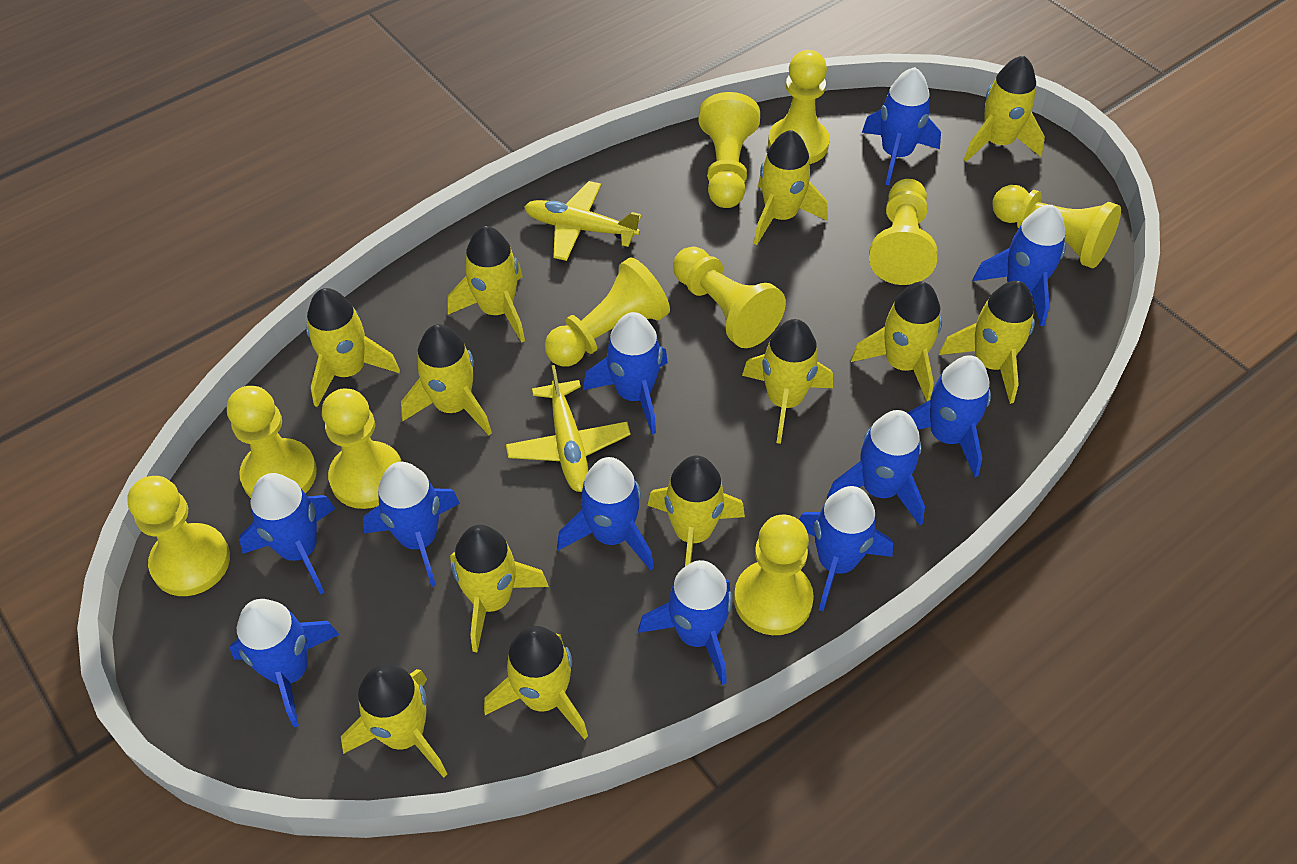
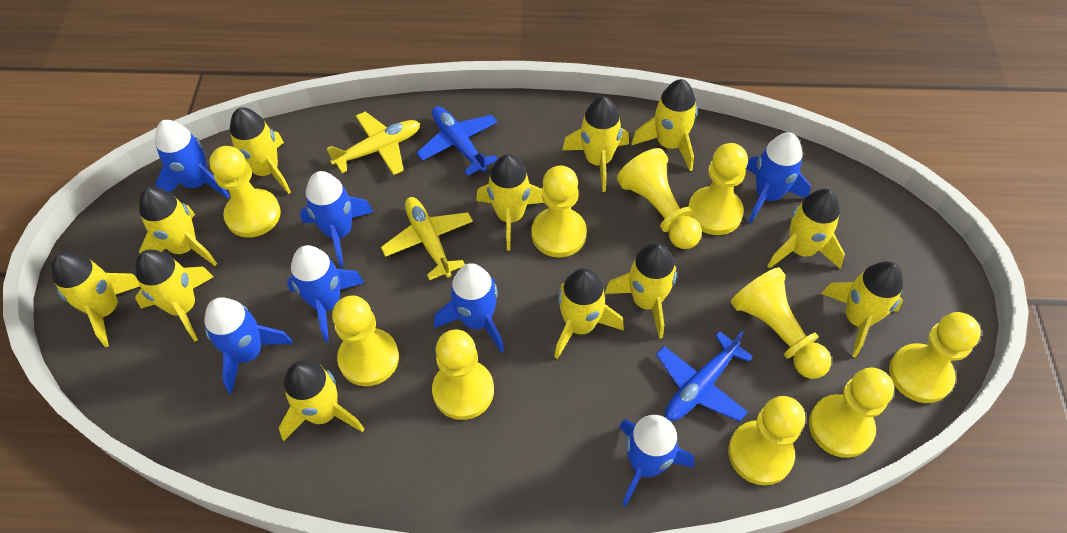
blue plane: 0 -> 2
blue rocket: 11 -> 7

